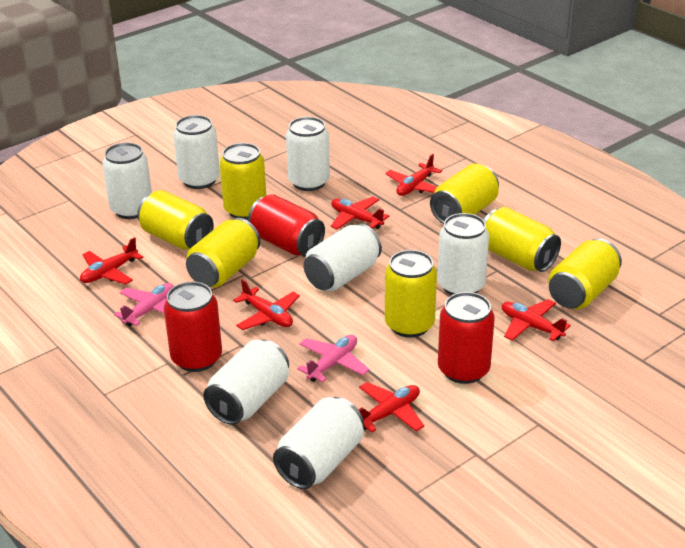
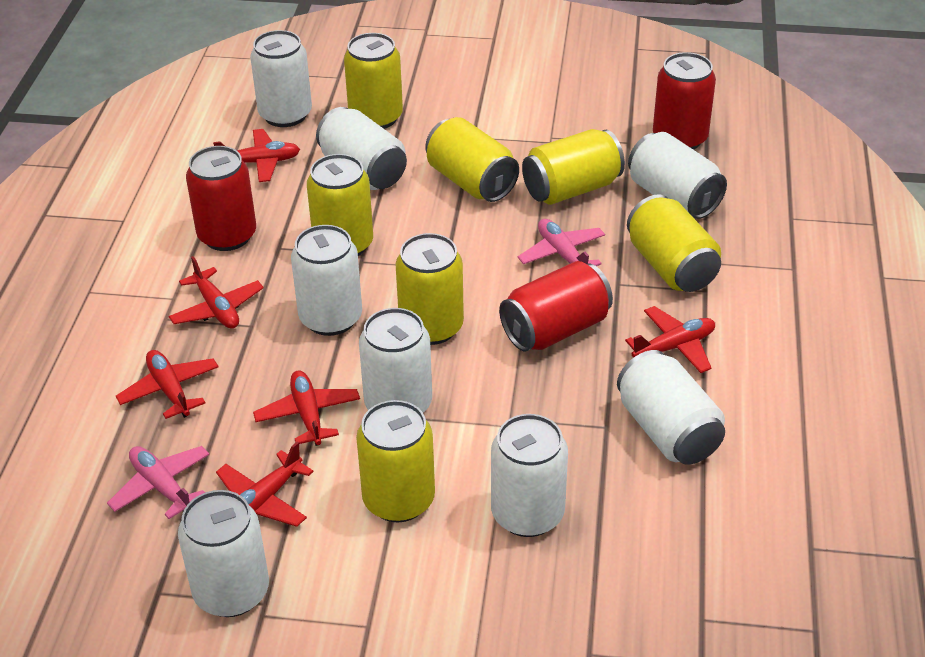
white can: 7 -> 8

